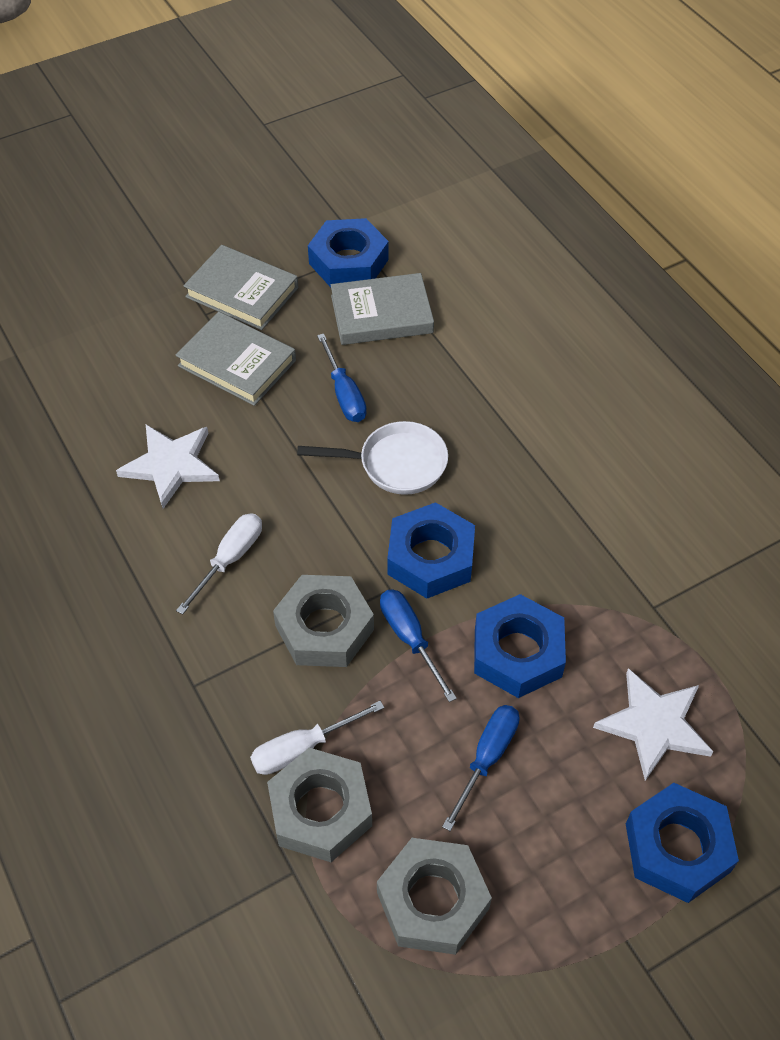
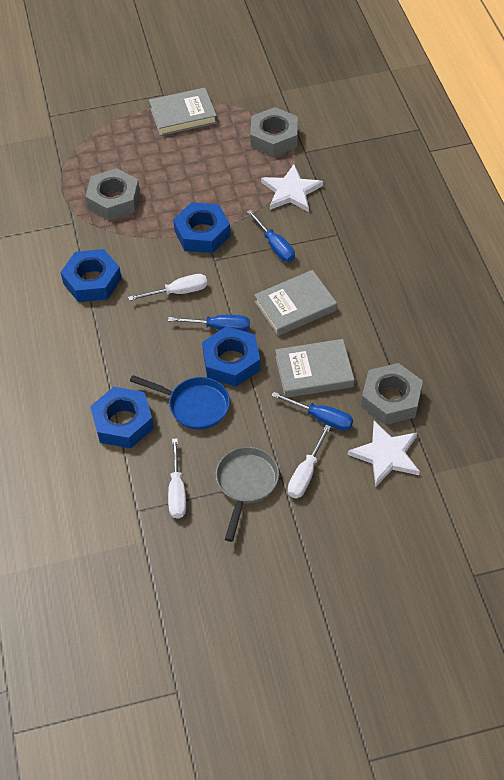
blue pan: 0 -> 1
grey pan: 0 -> 1
white pan: 1 -> 0
white screwdriver: 2 -> 3

